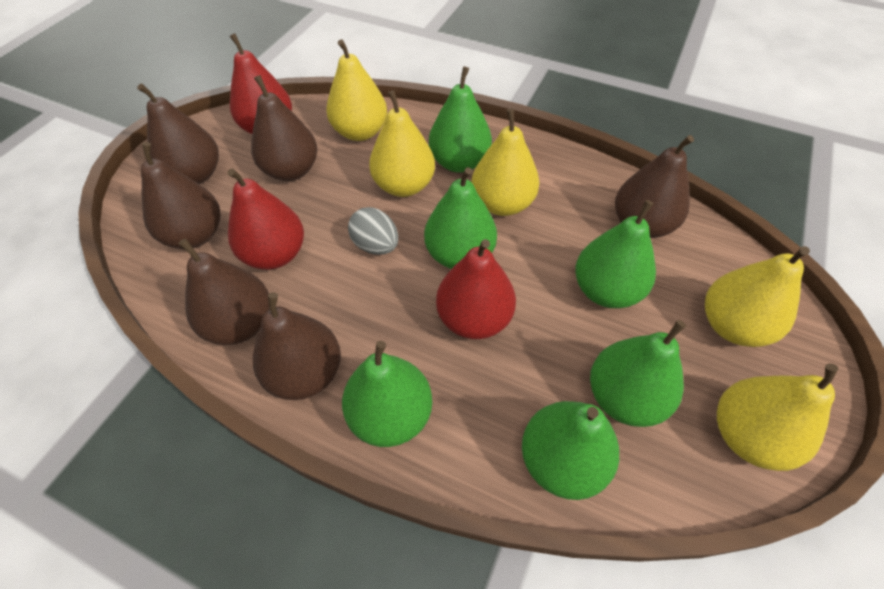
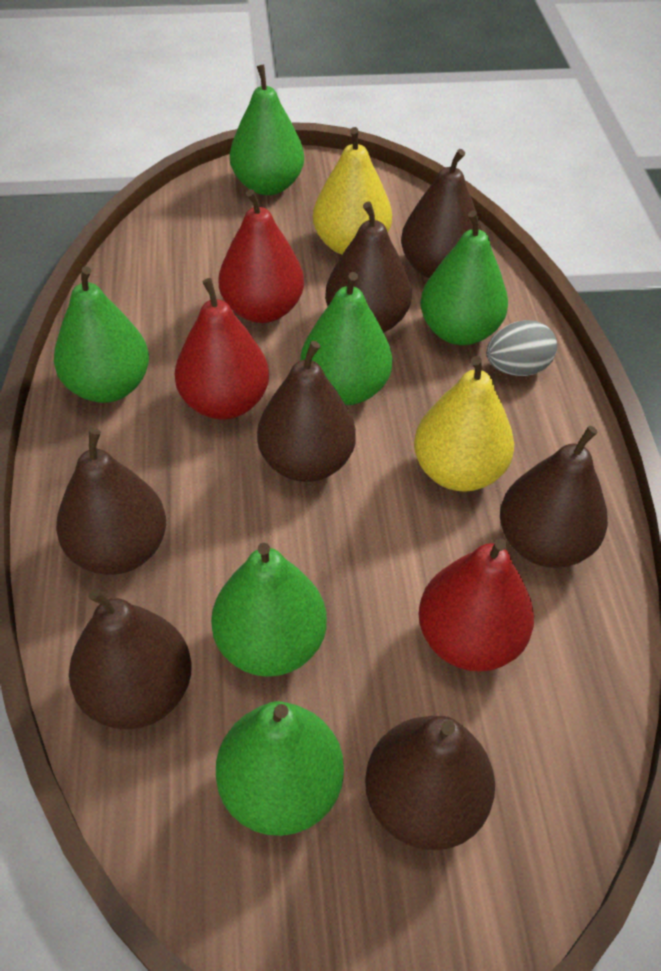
brown pear: 6 -> 7
yellow pear: 5 -> 2

